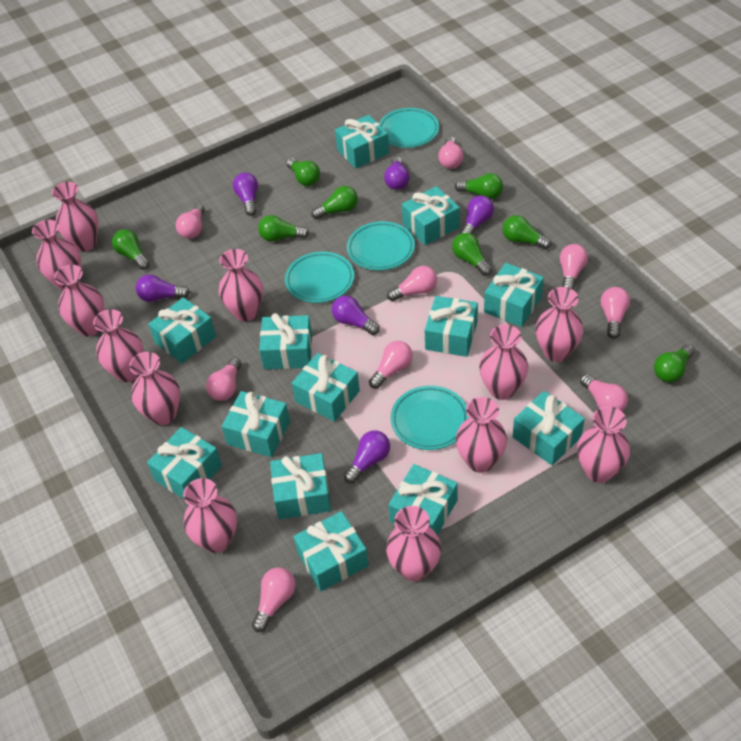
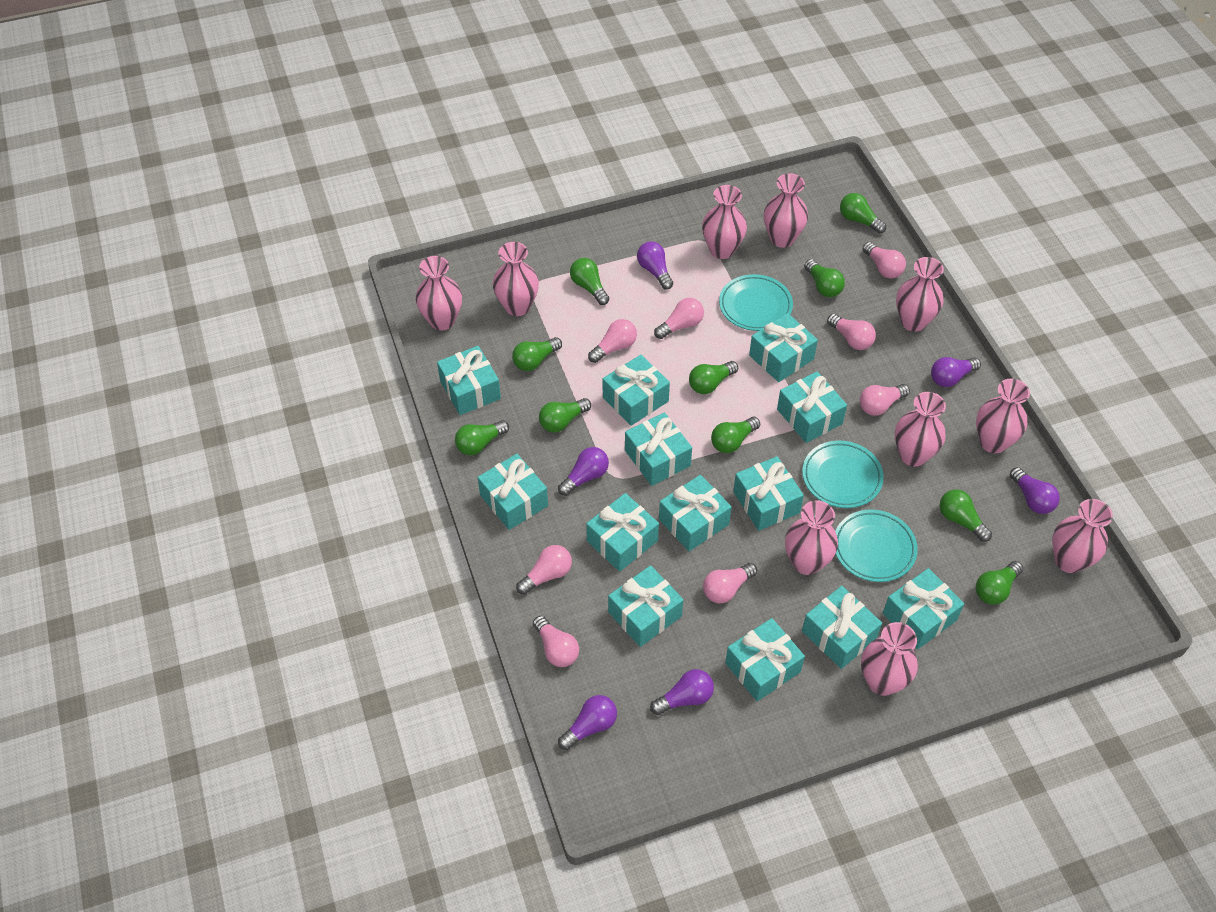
green light bulb: 8 -> 10
pink light bulb: 9 -> 8
pink vase: 12 -> 10
turquoise plate: 4 -> 3

